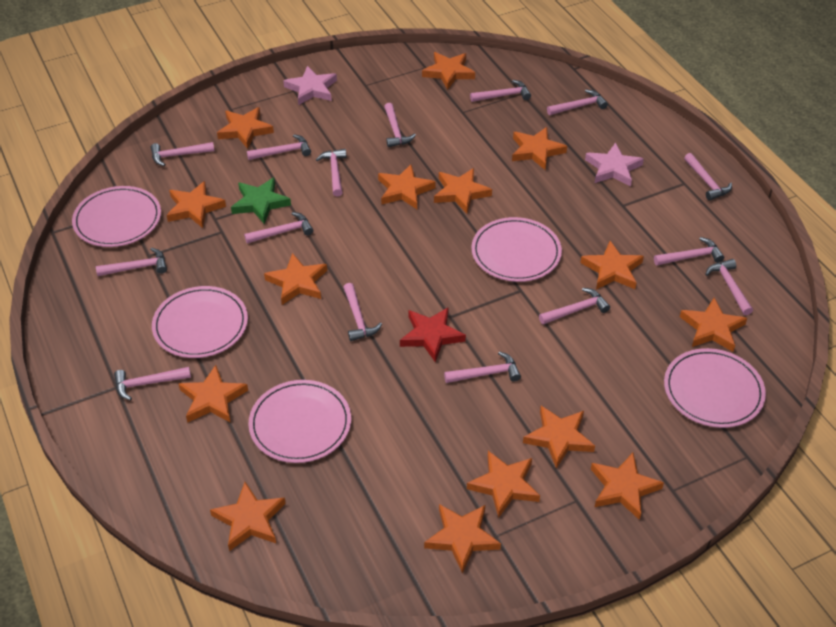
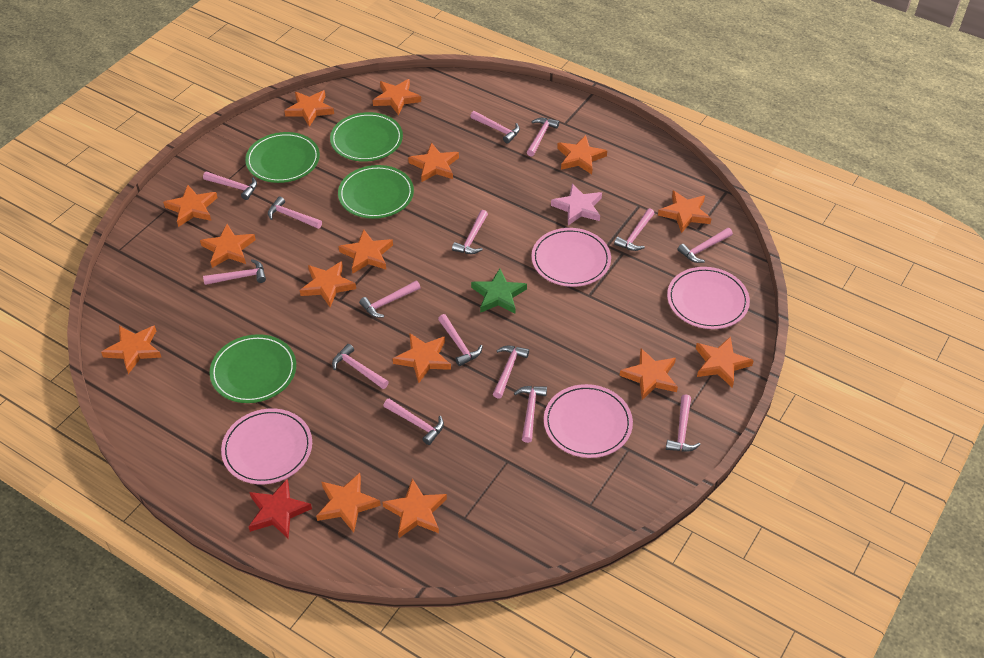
green plate: 0 -> 4
pink plate: 5 -> 4
pink star: 2 -> 1

